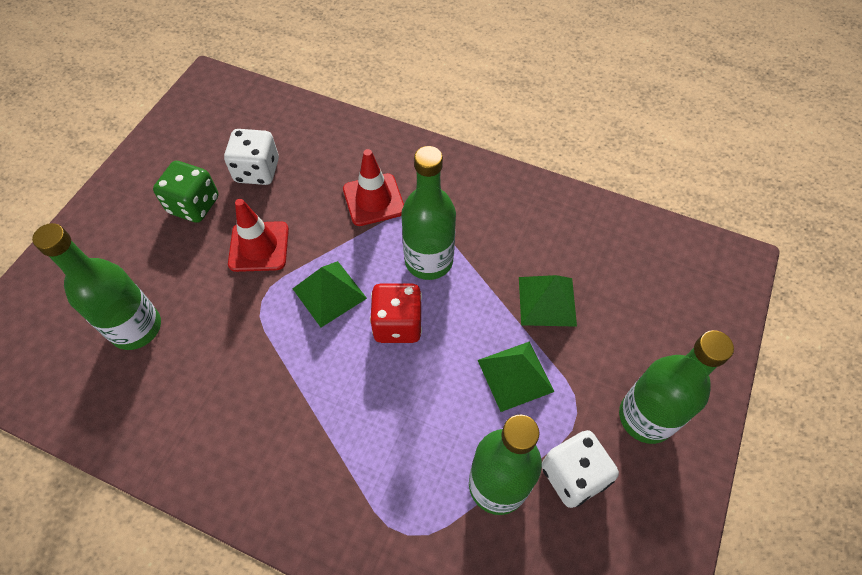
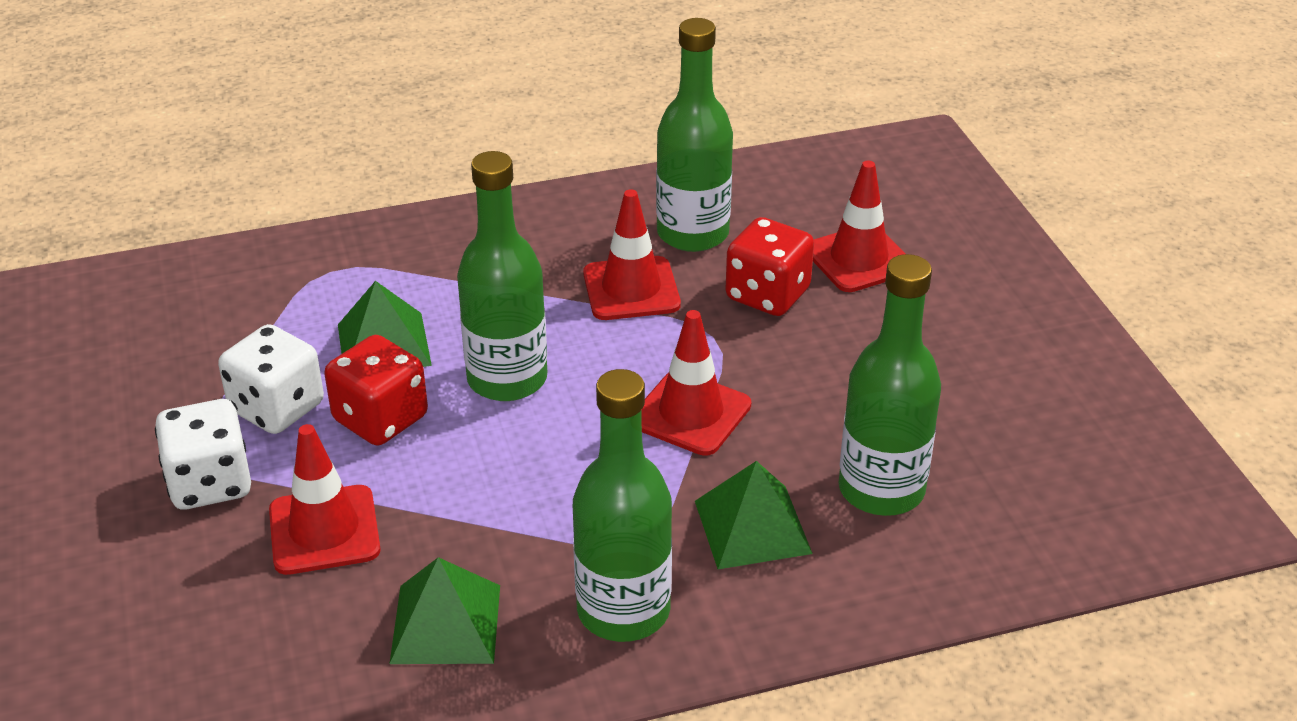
green dice: 1 -> 0
red dice: 1 -> 2
red traffic cone: 2 -> 4

